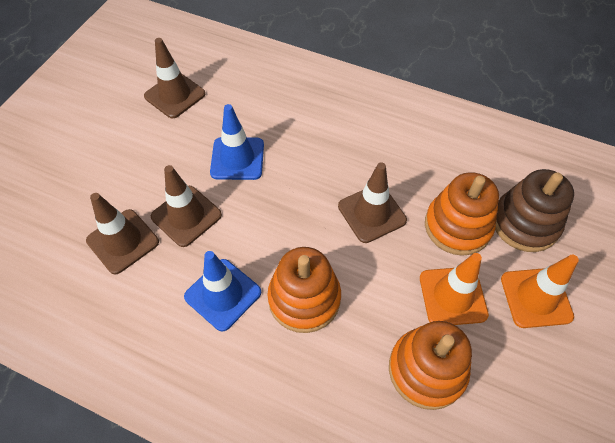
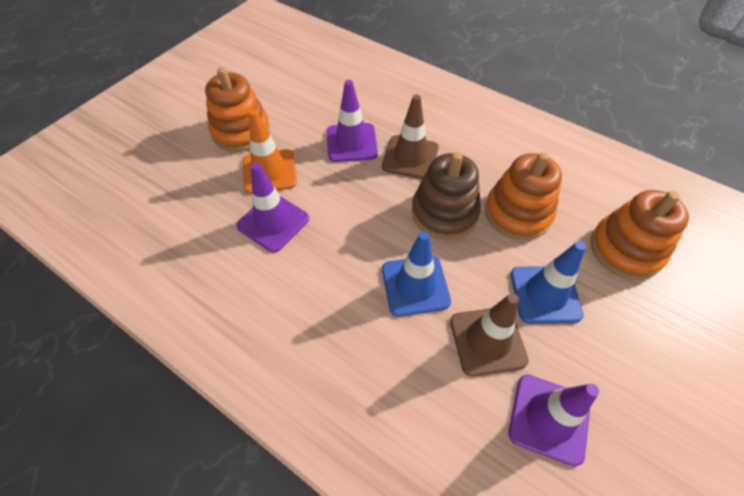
brown traffic cone: 4 -> 2
orange traffic cone: 2 -> 1
purple traffic cone: 0 -> 3

